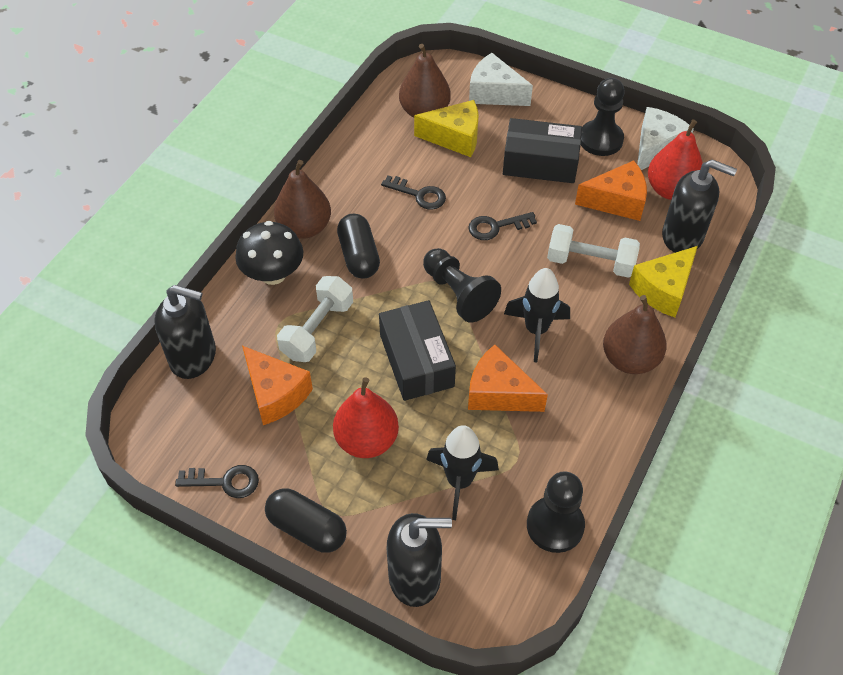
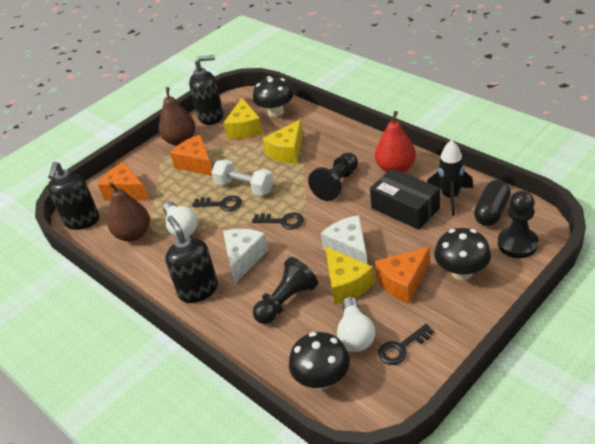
black box: 2 -> 1
black capsule: 2 -> 1
black mushroom: 1 -> 3
black rocket: 2 -> 1
brown pear: 3 -> 2
red pear: 2 -> 1
white dumbbell: 2 -> 1
white light bulb: 0 -> 2
yellow cheese: 2 -> 3

